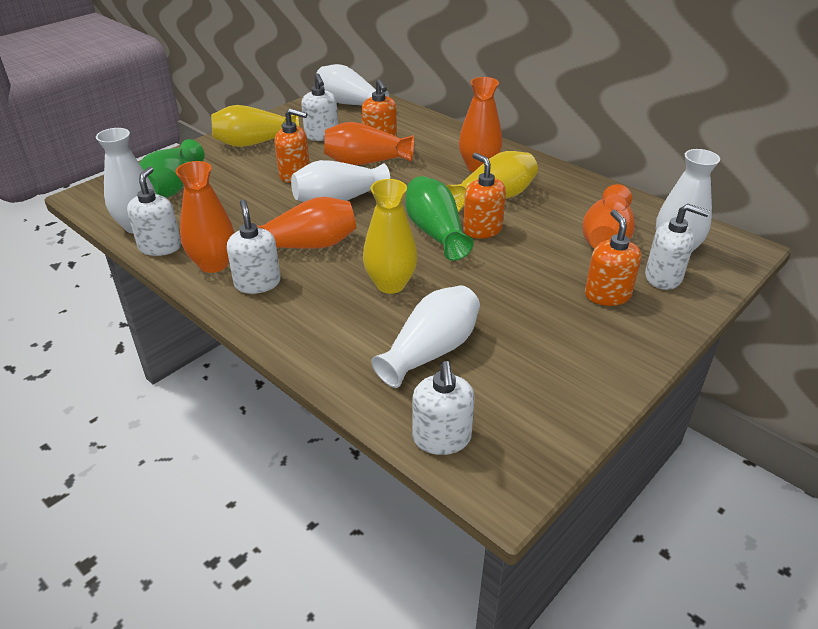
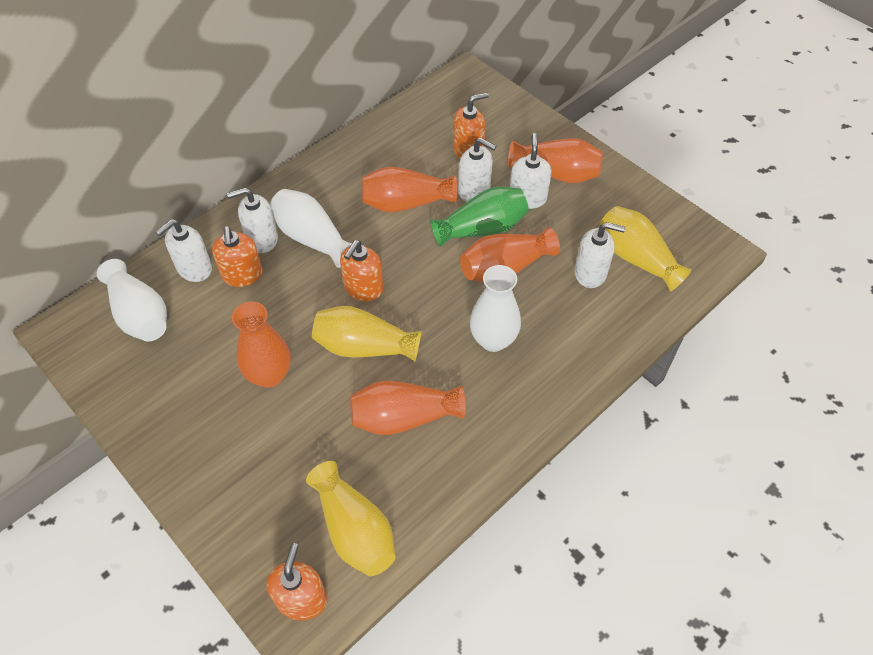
green vase: 2 -> 1
white vase: 5 -> 3

